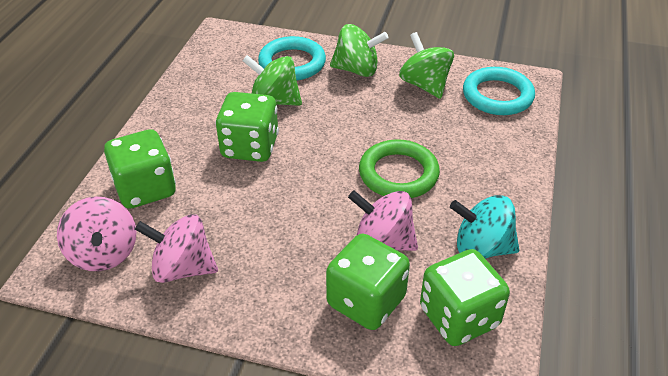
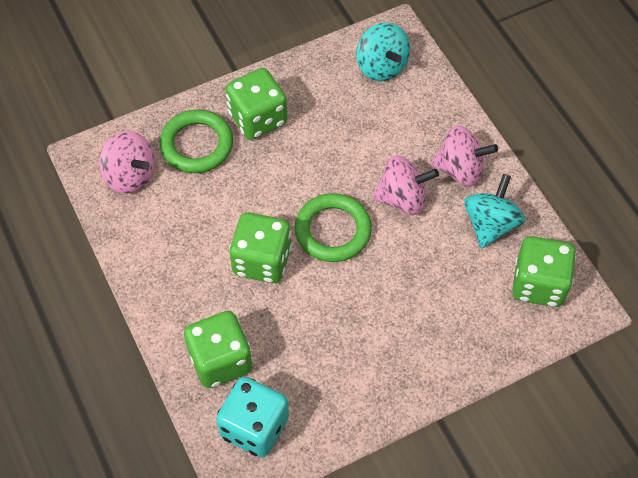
green ring: 1 -> 2
green spinning top: 3 -> 0
turquoise dice: 0 -> 1
turquoise ring: 2 -> 0
turquoise spinning top: 1 -> 2

